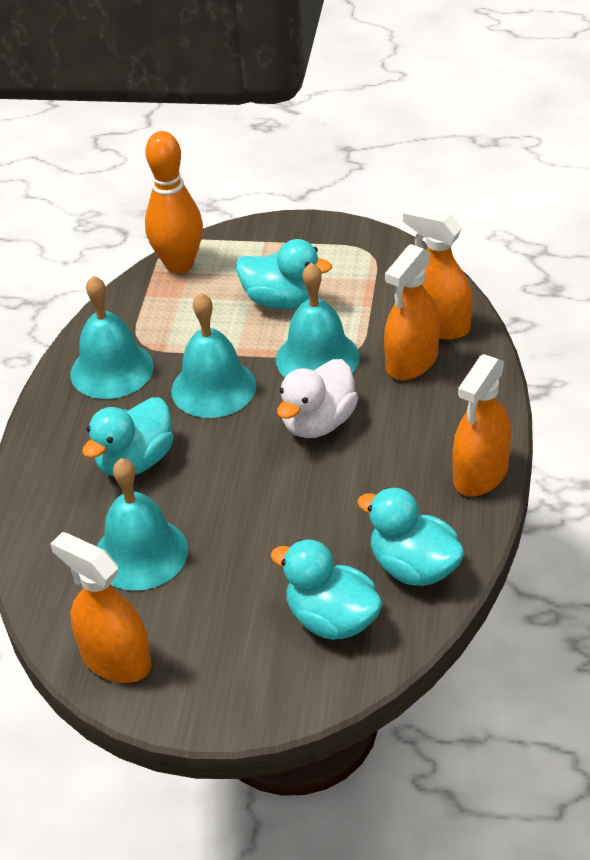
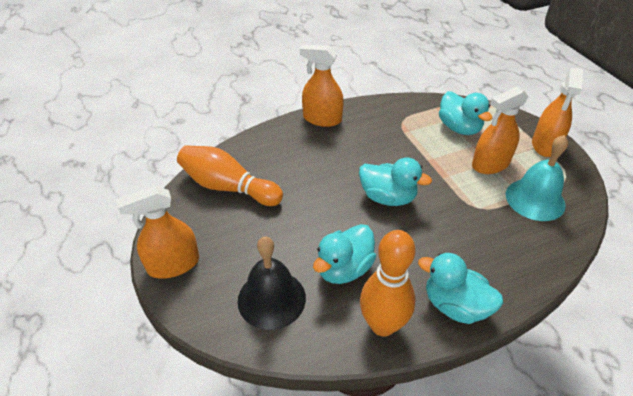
black bell: 0 -> 1
orange bowling pin: 1 -> 2
turquoise bell: 4 -> 1
white duck: 1 -> 0

